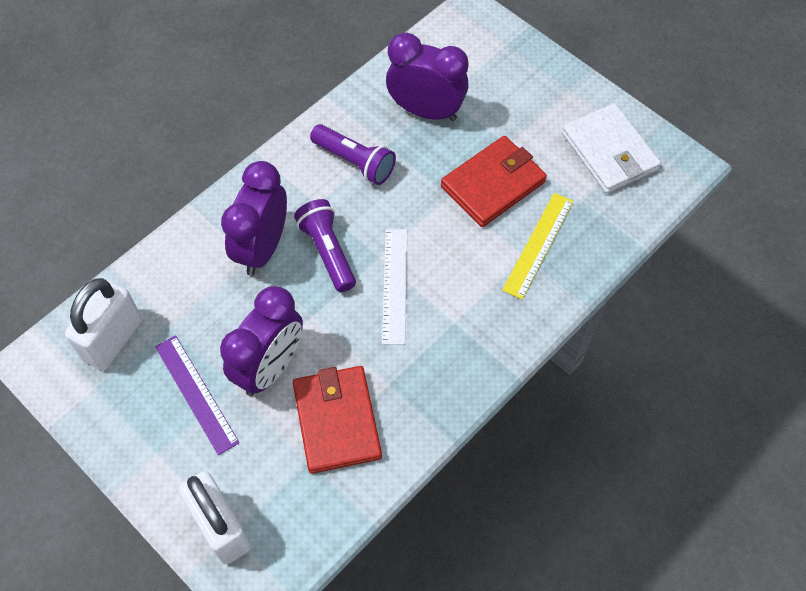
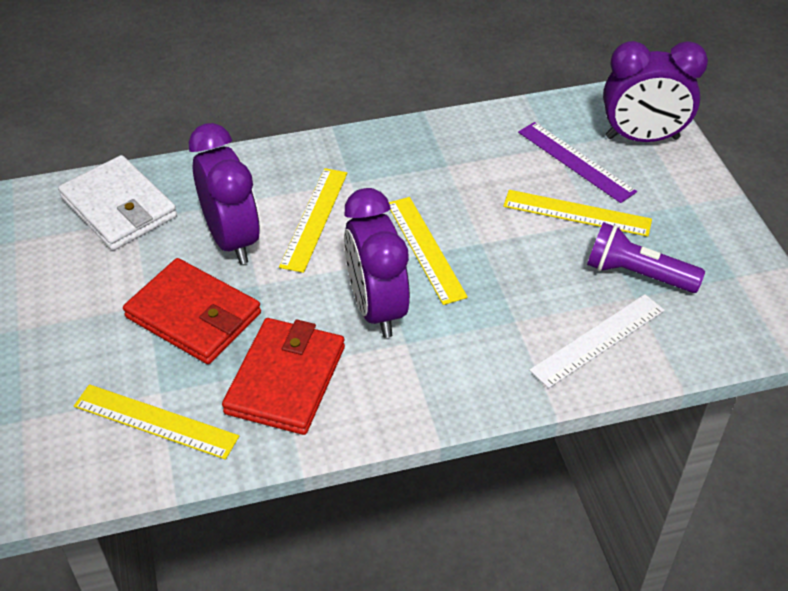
purple flashlight: 2 -> 1
white padlock: 2 -> 0
yellow ruler: 1 -> 4

